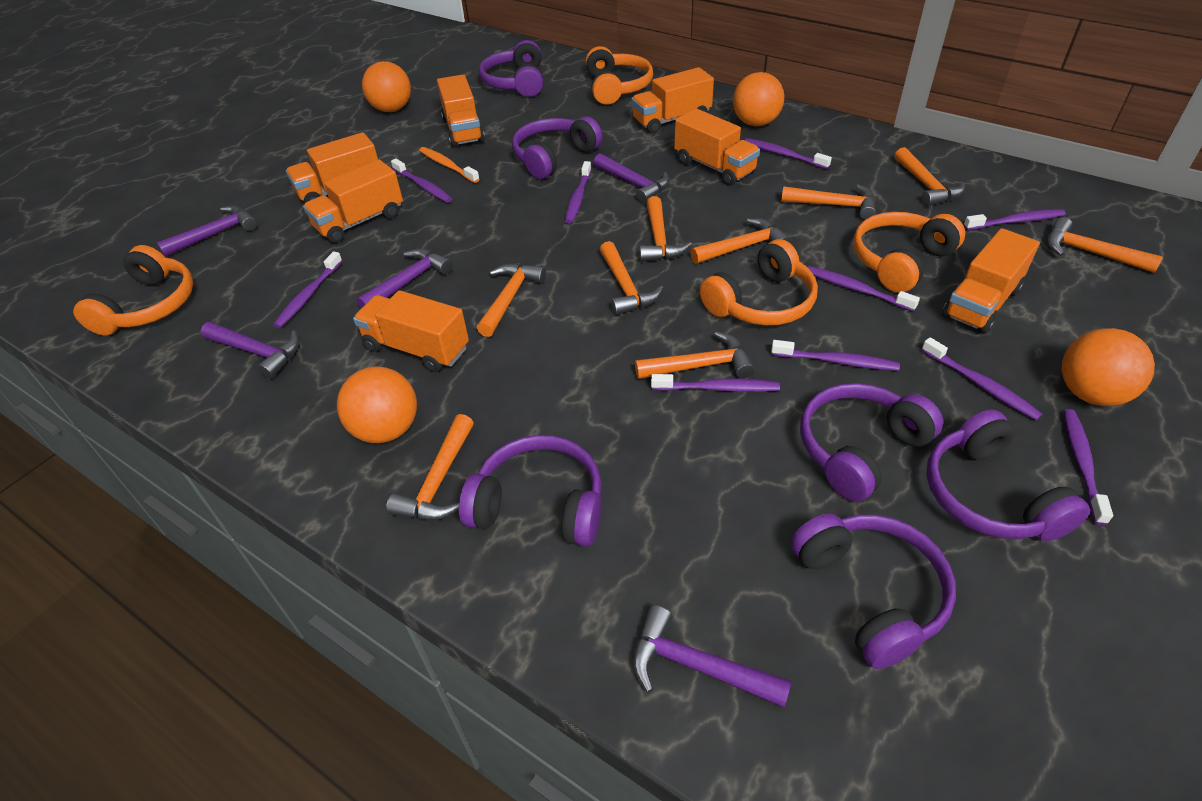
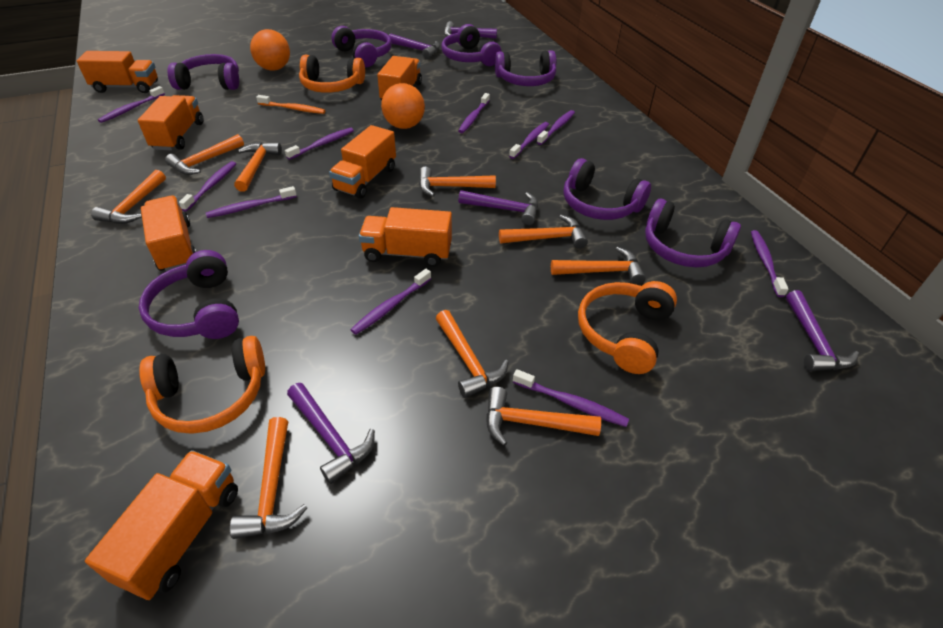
orange ball: 4 -> 2
orange headphones: 4 -> 3
purple headphones: 6 -> 7

